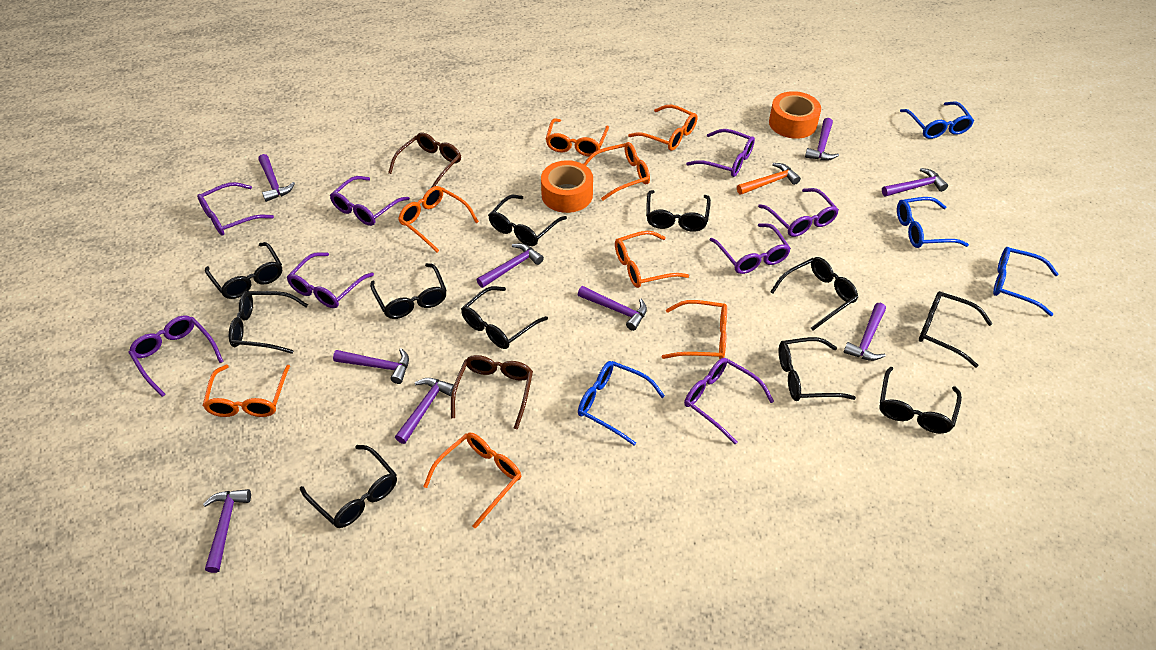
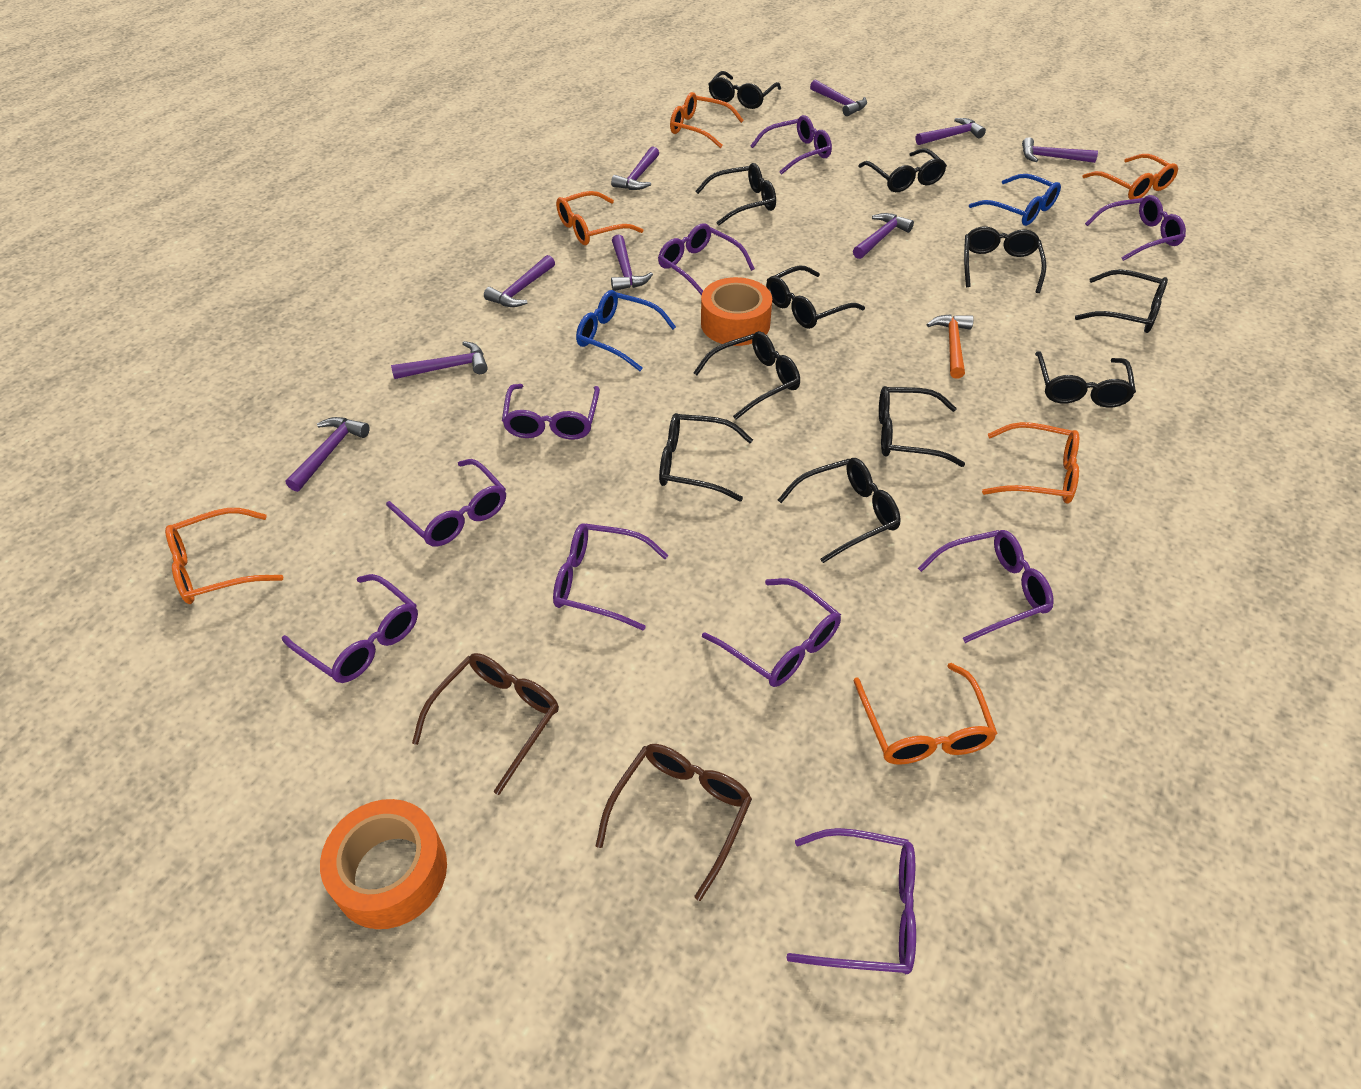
blue glasses: 4 -> 2
orange glasses: 8 -> 6
purple glasses: 8 -> 10

